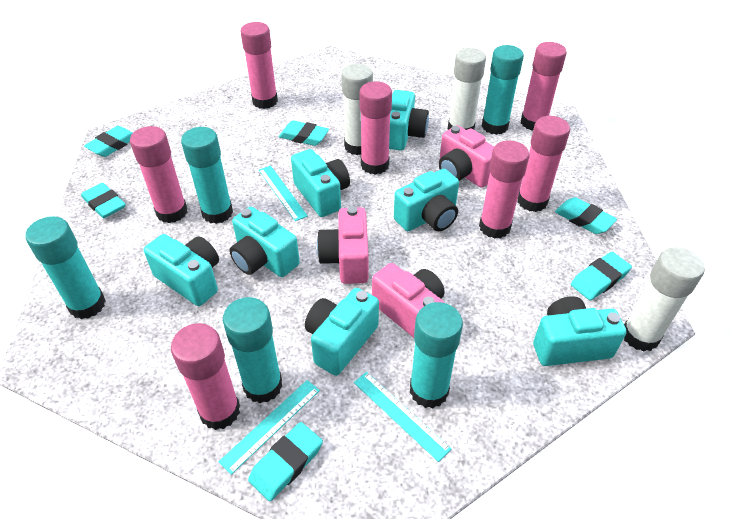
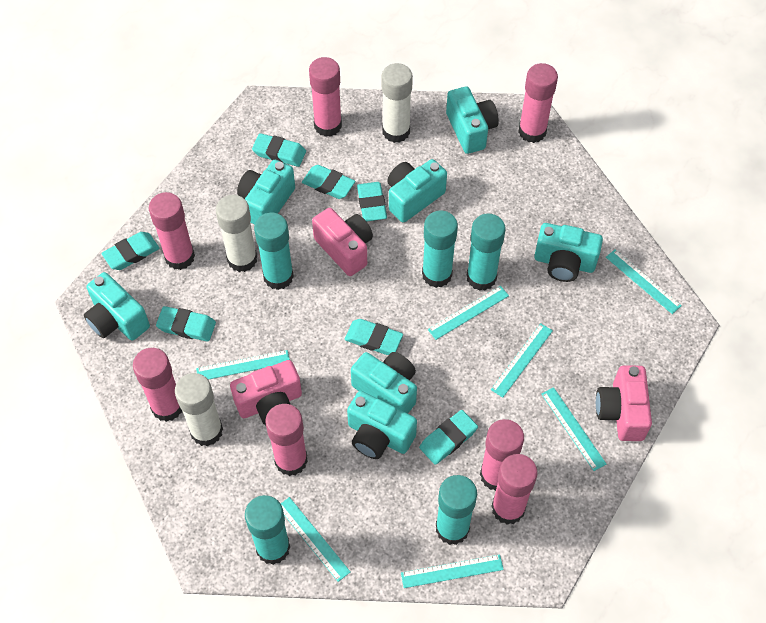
turquoise eraser: 6 -> 7
turquoise ruler: 3 -> 7

